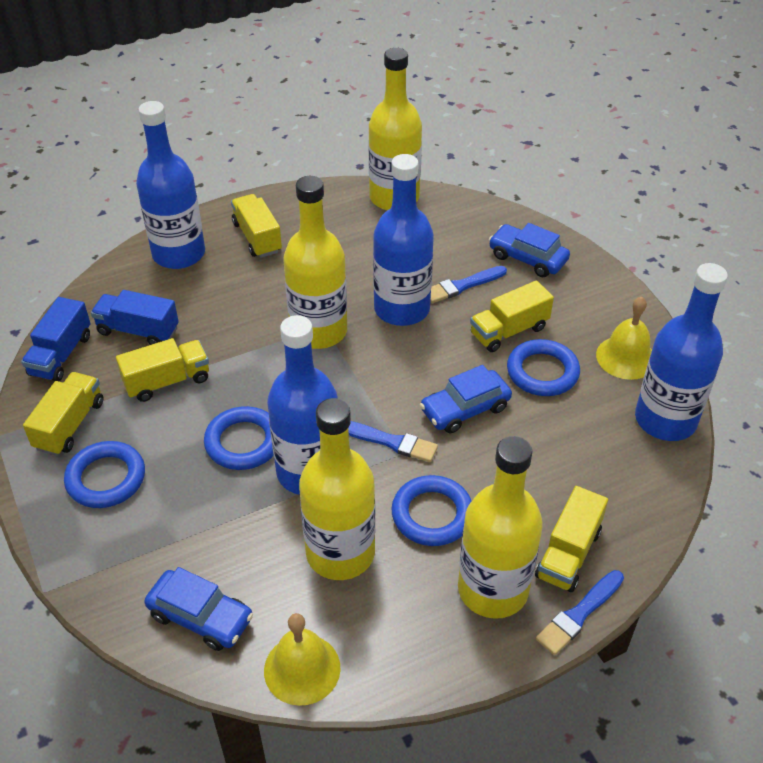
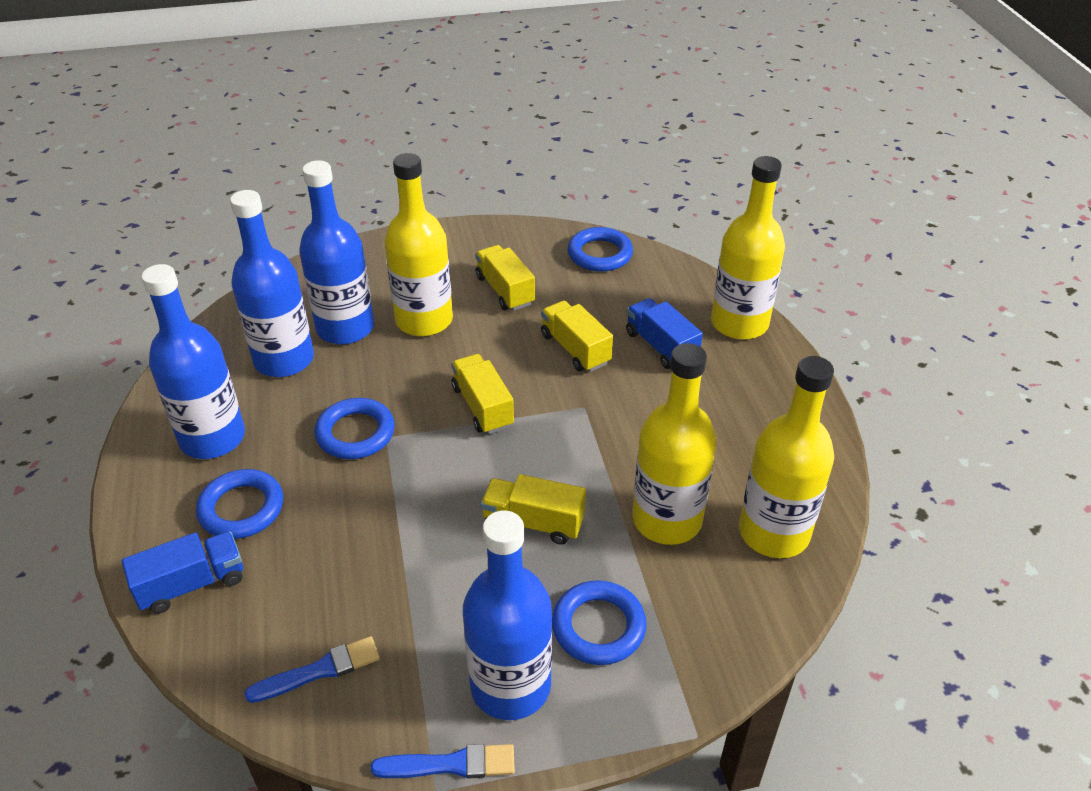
blue brush: 3 -> 2
blue car: 3 -> 0
yellow bell: 2 -> 0
yellow truck: 5 -> 4

